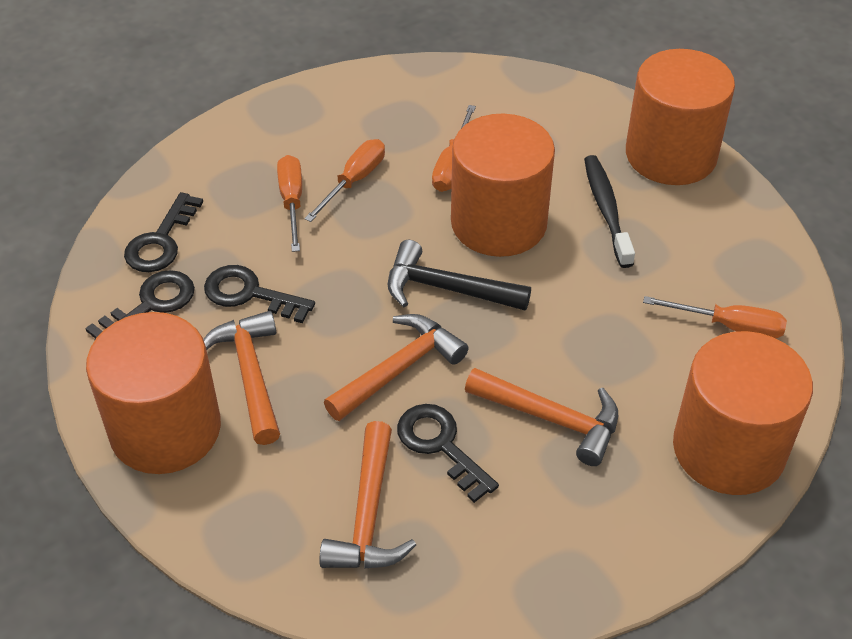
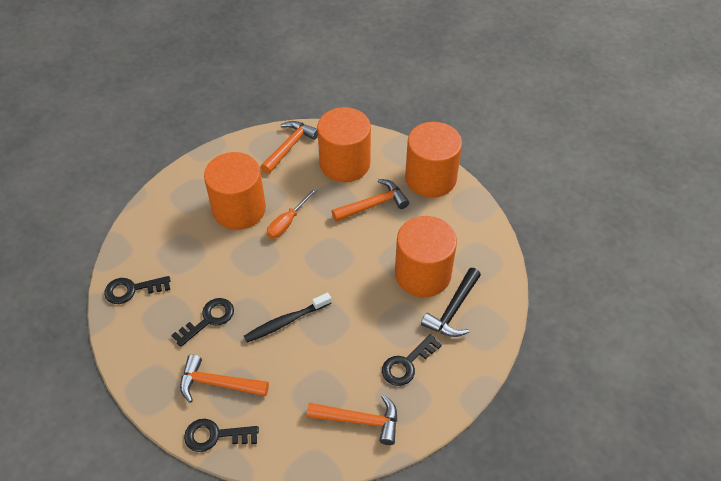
orange screwdriver: 4 -> 1

